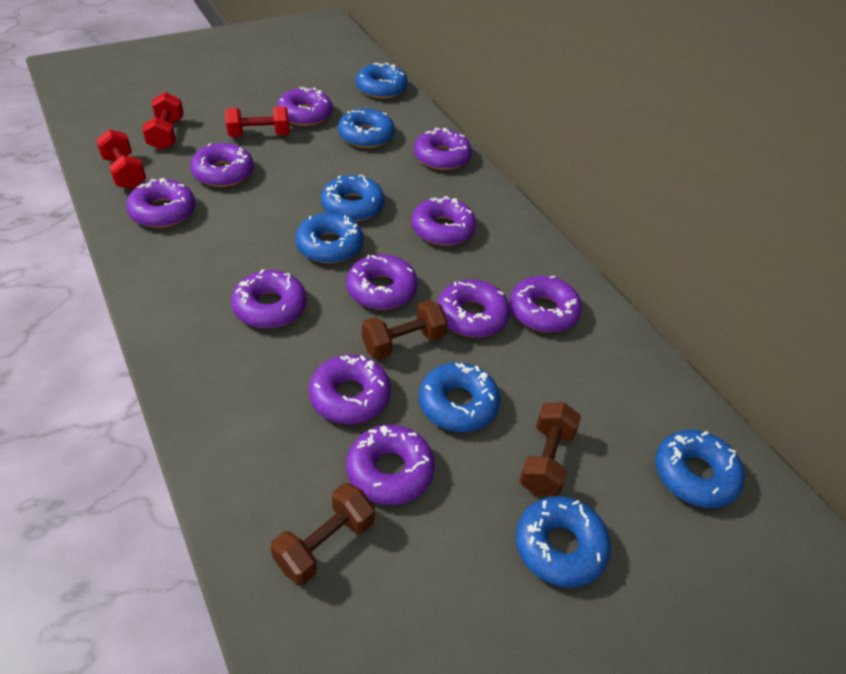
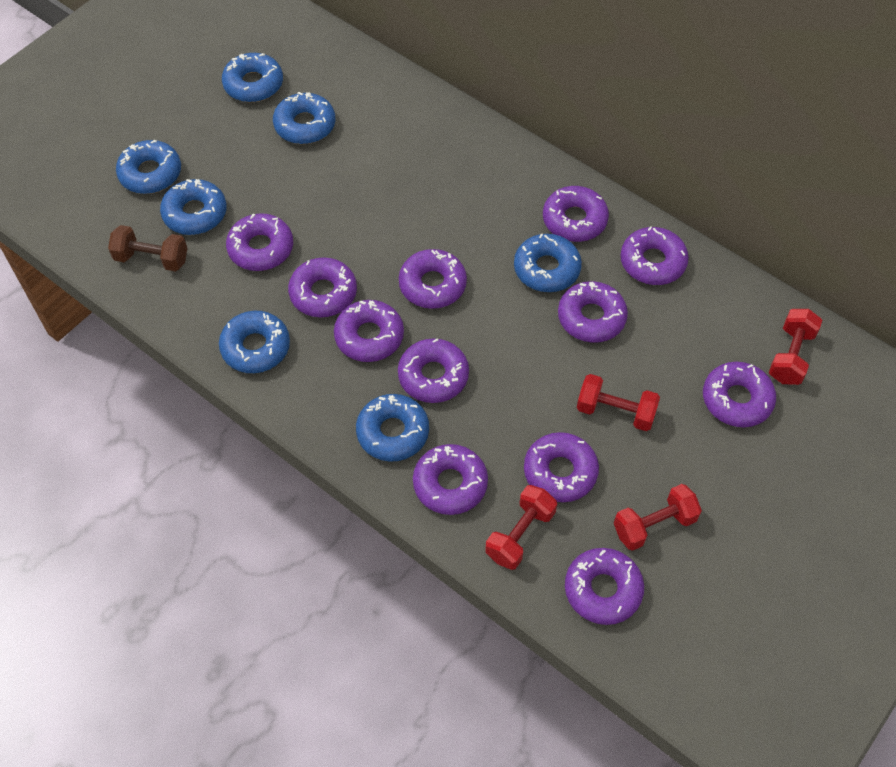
brown dumbbell: 3 -> 1
purple donut: 11 -> 12
red dumbbell: 3 -> 4

